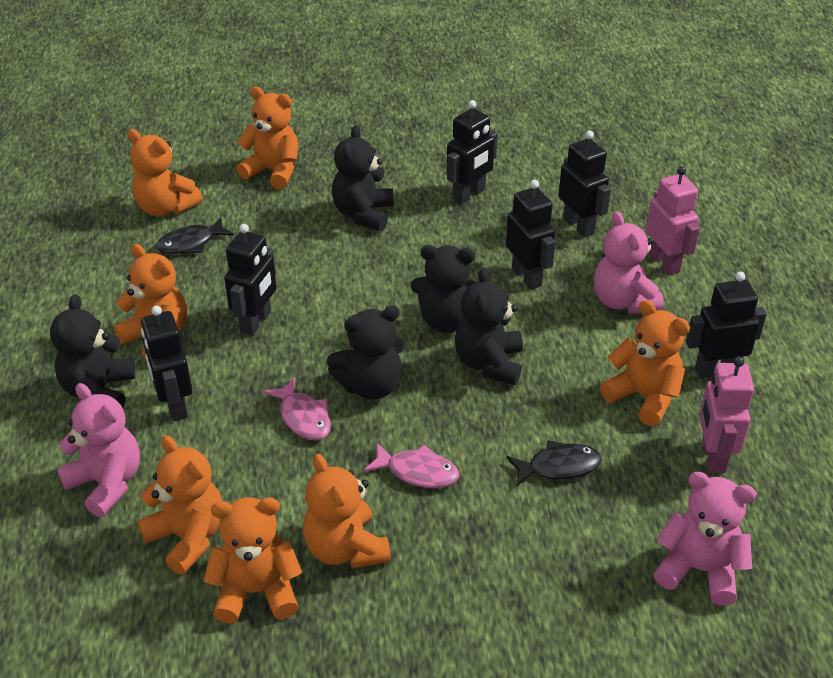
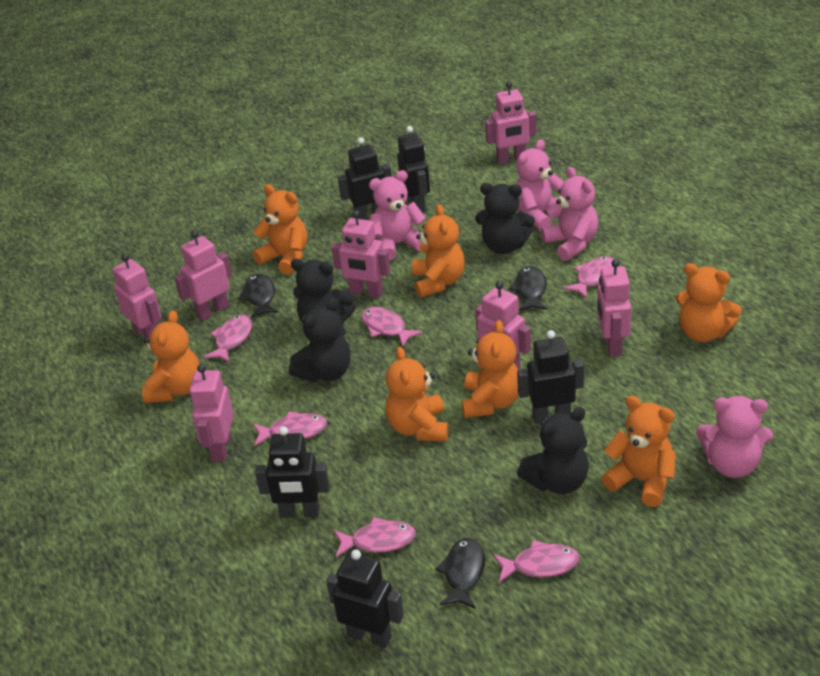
black fish: 2 -> 3
black robot: 6 -> 5
black teddy bear: 5 -> 4
pink fish: 2 -> 6
pink robot: 2 -> 7
pink teddy bear: 3 -> 4

